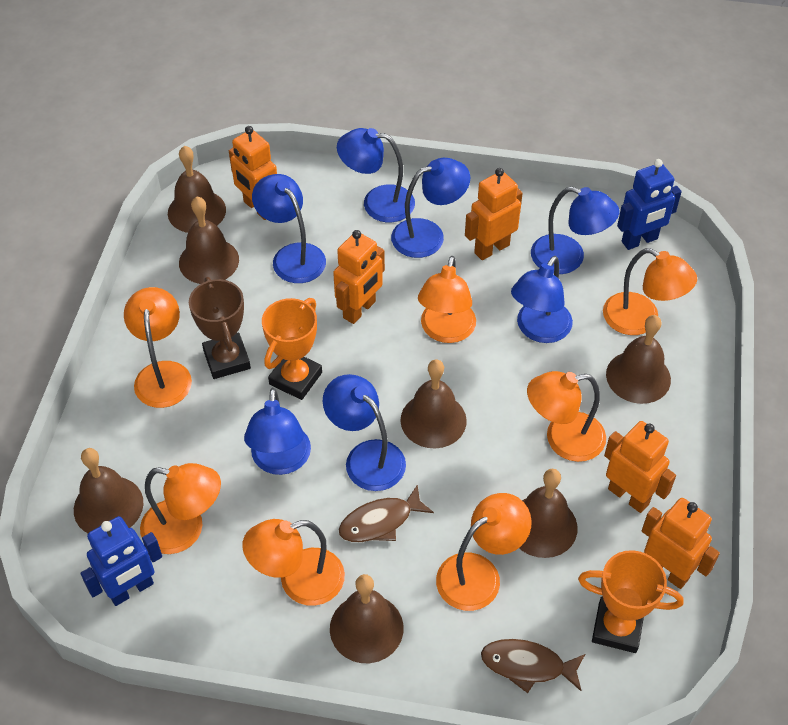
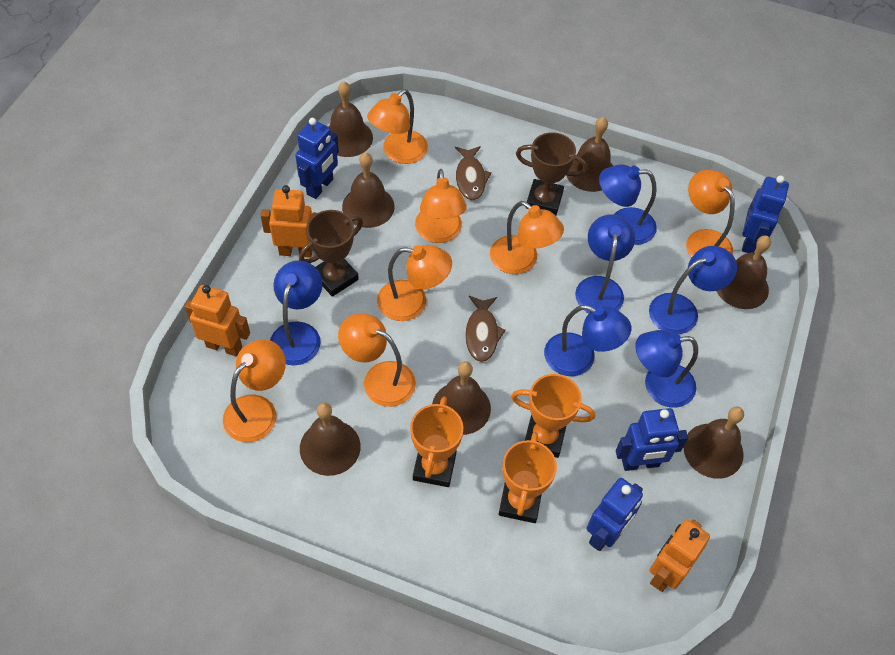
blue lamp: 7 -> 6
blue robot: 2 -> 4
brown trophy: 1 -> 2
orange robot: 5 -> 3
orange trophy: 2 -> 3

